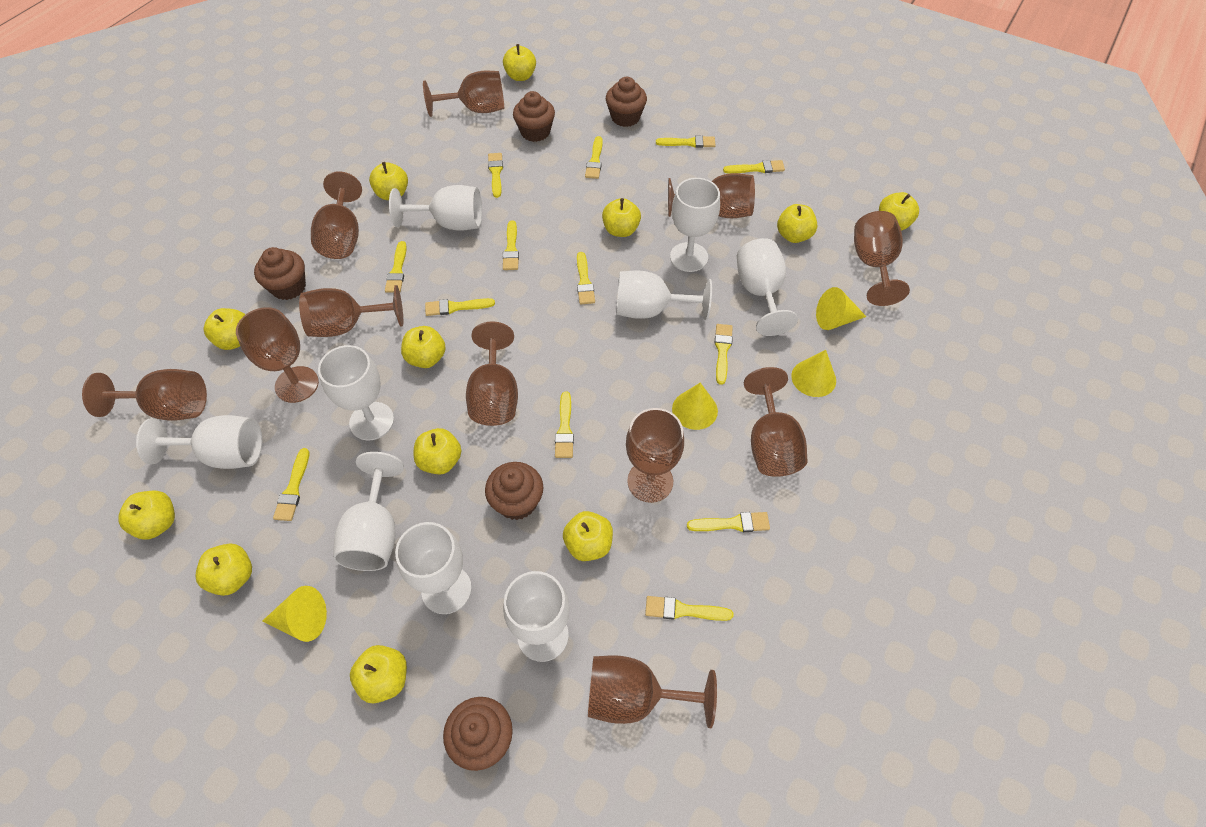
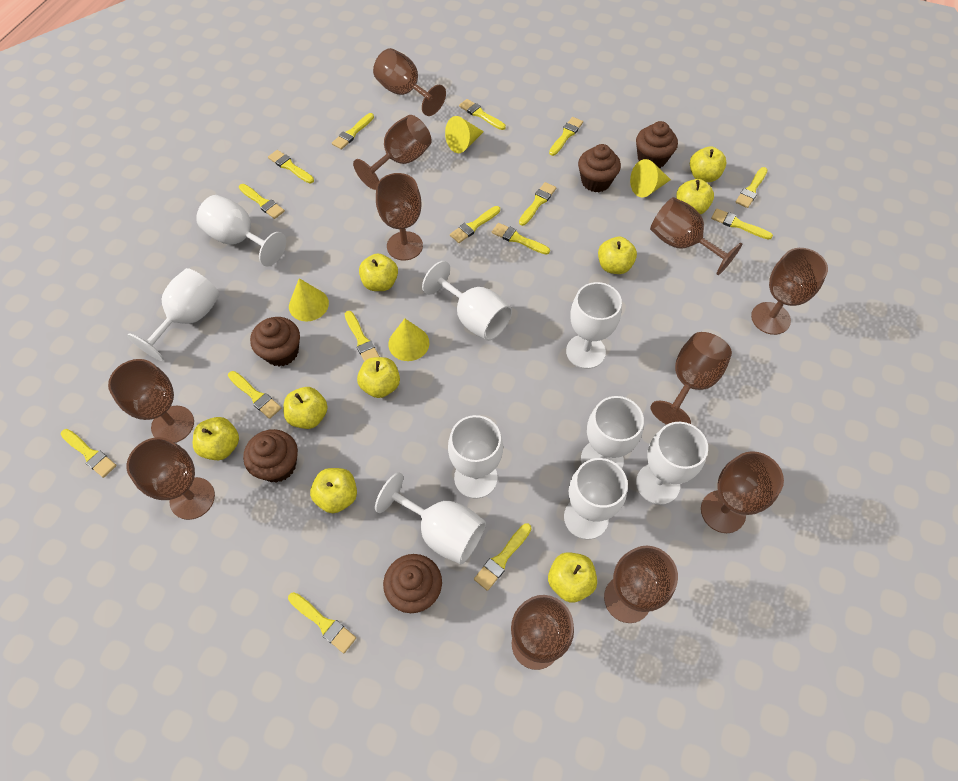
yellow apple: 12 -> 9
yellow brush: 13 -> 15

